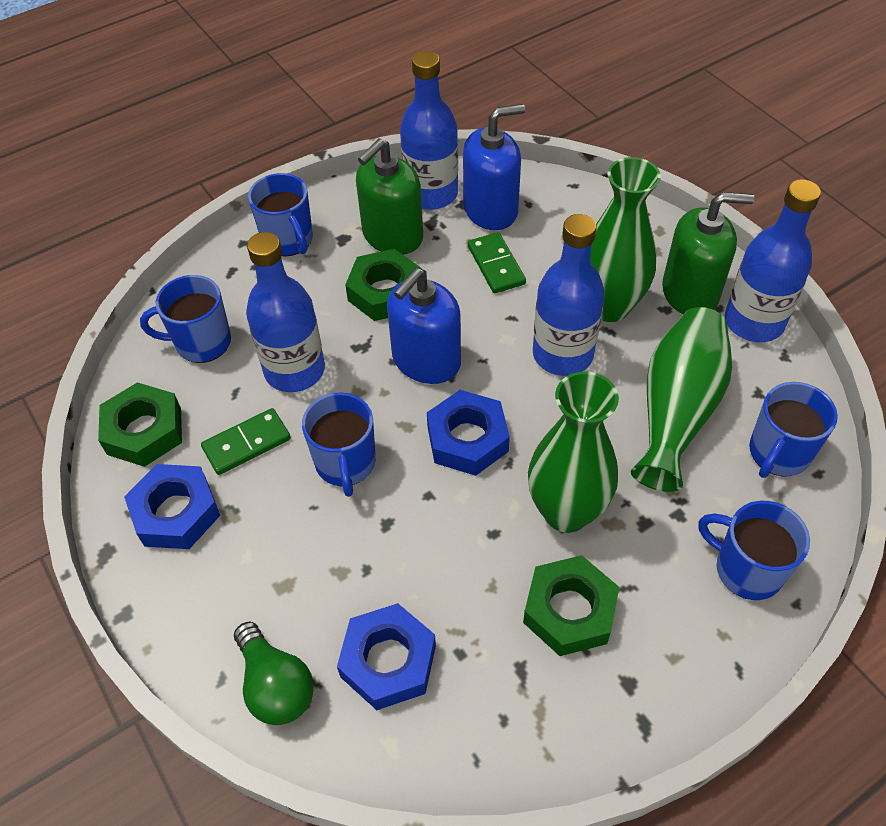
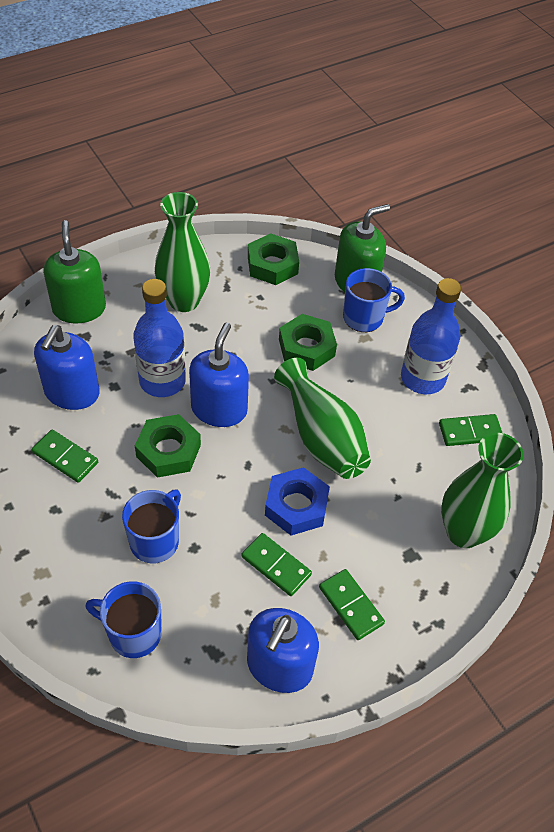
blue bottle: 4 -> 2
blue mug: 5 -> 3
blue nut: 3 -> 1
blue soap dispenser: 2 -> 3
green domino: 2 -> 4
green light bulb: 1 -> 0

